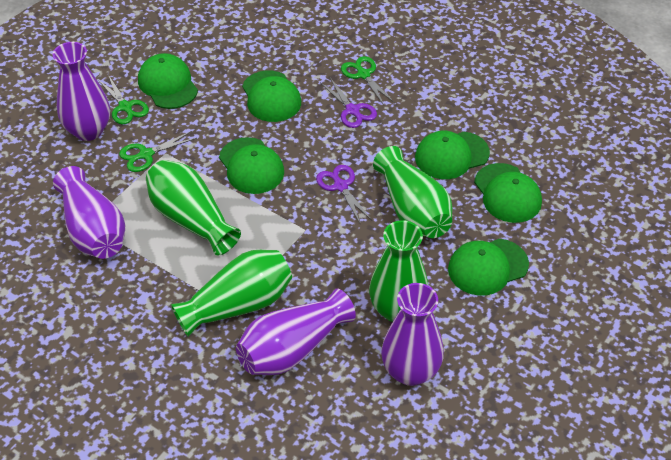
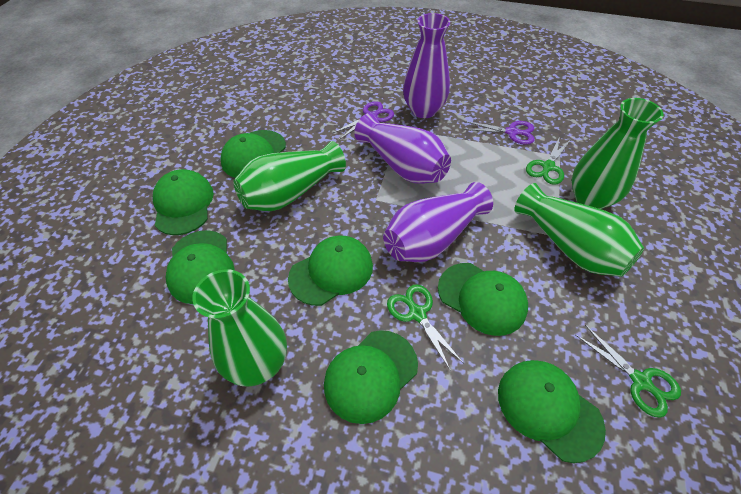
green cap: 6 -> 7
purple vase: 4 -> 3

